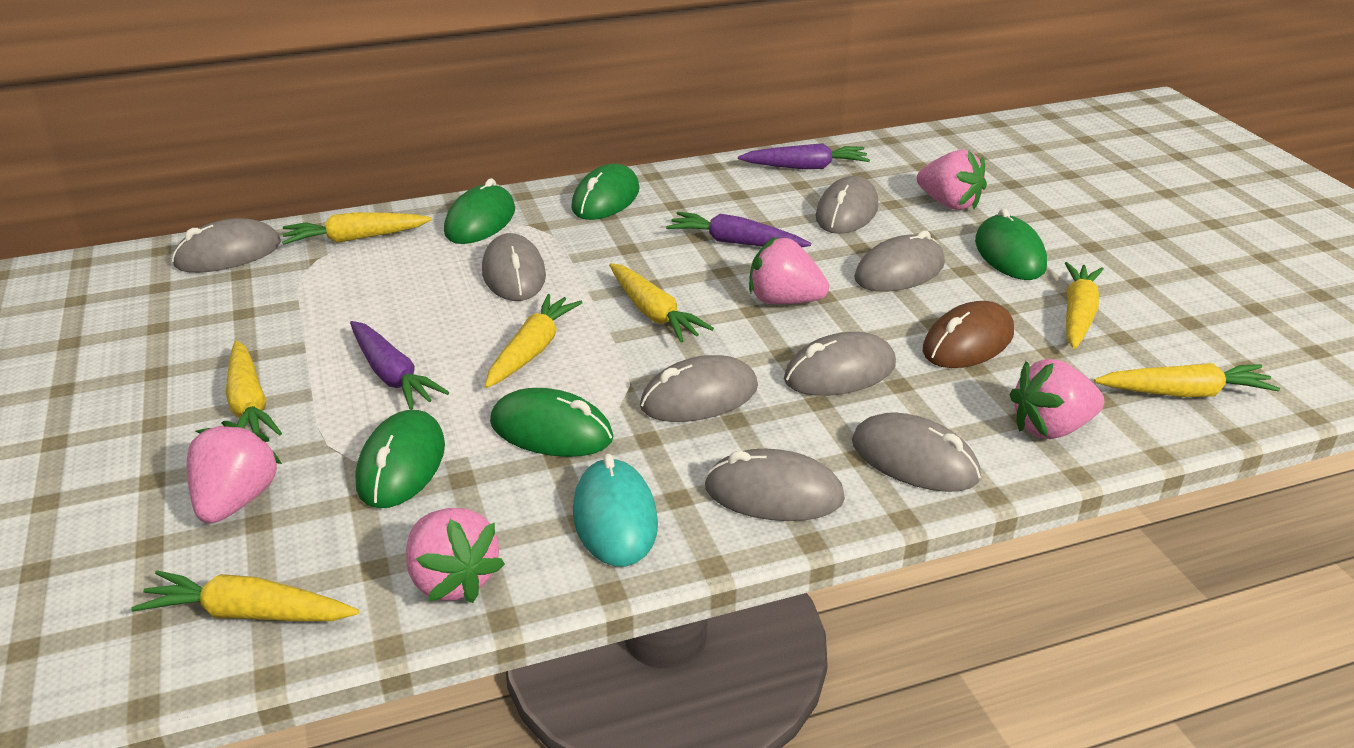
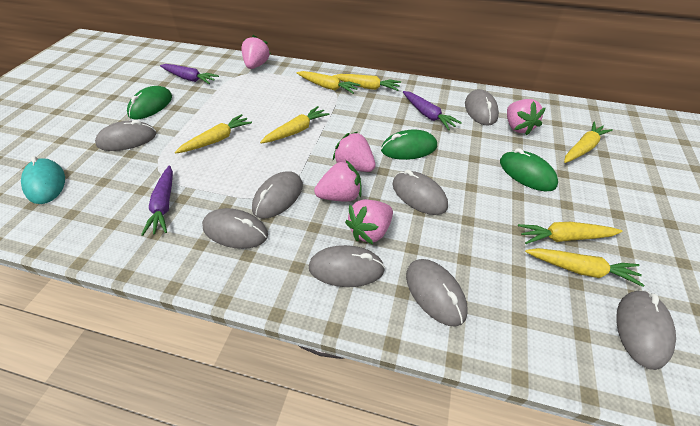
brown mouse: 1 -> 0
green mouse: 5 -> 3

